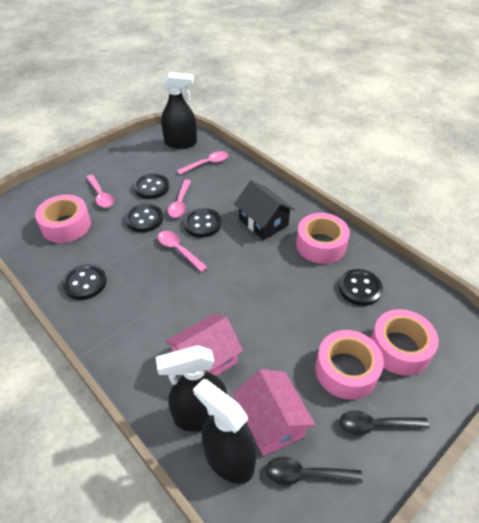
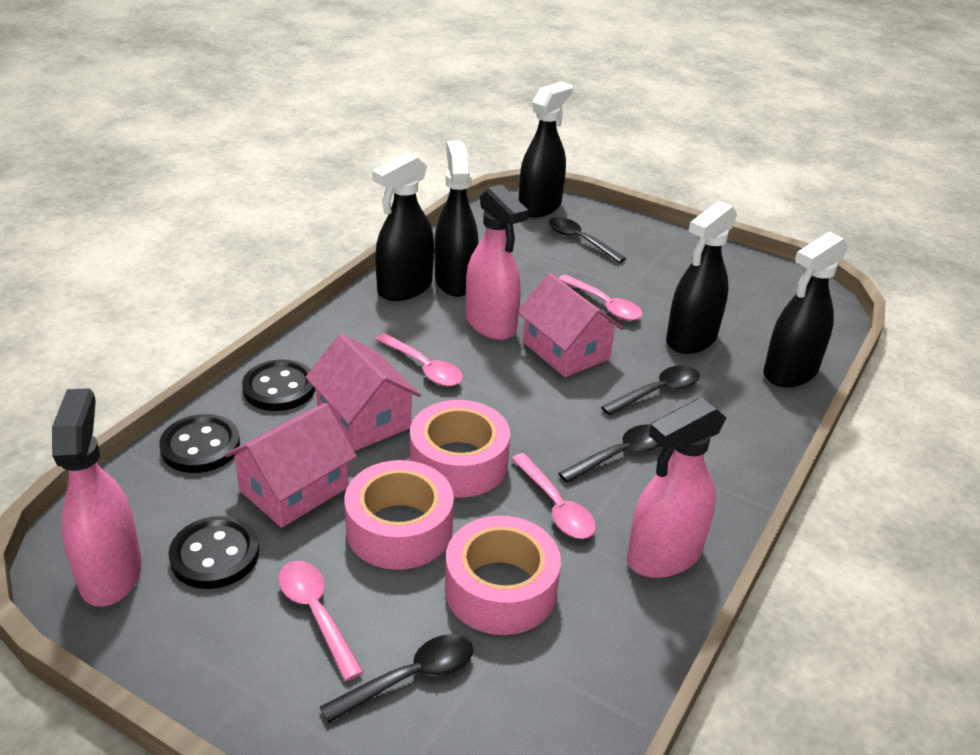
black button: 5 -> 3
black house: 1 -> 0
black spoon: 2 -> 4
black spray bottle: 3 -> 5
pink house: 2 -> 3
pink spray bottle: 0 -> 3
pink tape: 4 -> 3

